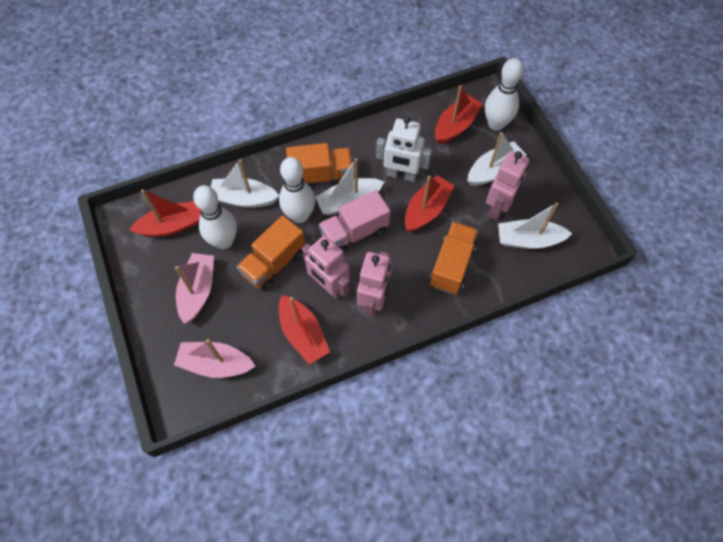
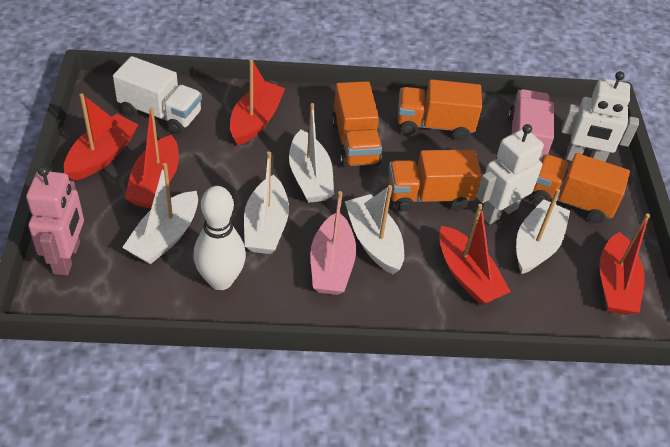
orange truck: 3 -> 4
pink boat: 2 -> 1
pink robot: 3 -> 1
red boat: 4 -> 5
white boat: 4 -> 5
white bowling pin: 3 -> 1
white robot: 1 -> 2
white truck: 0 -> 1

